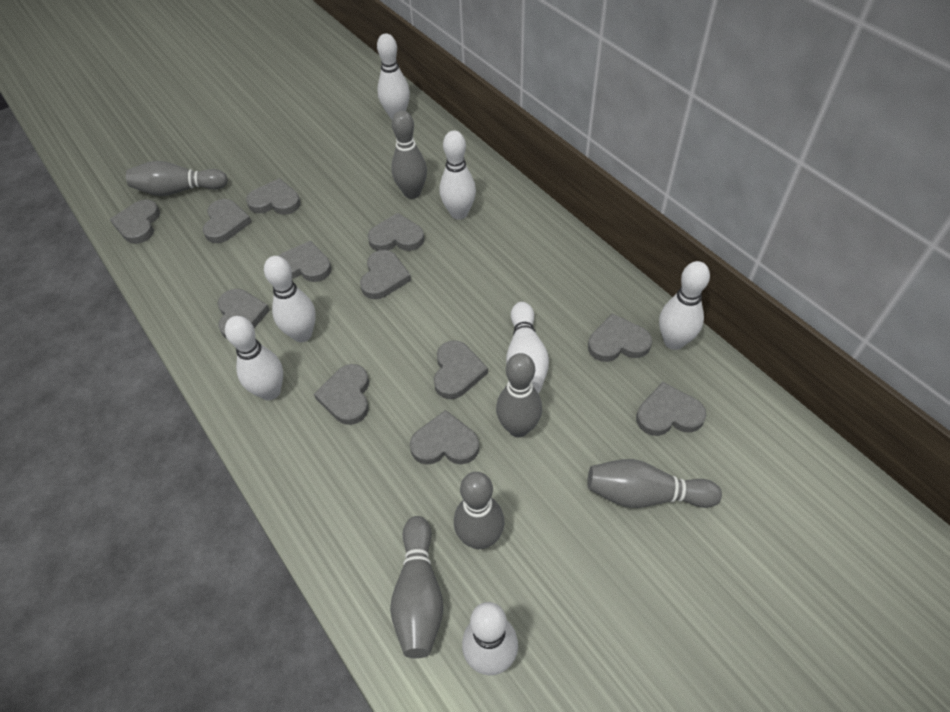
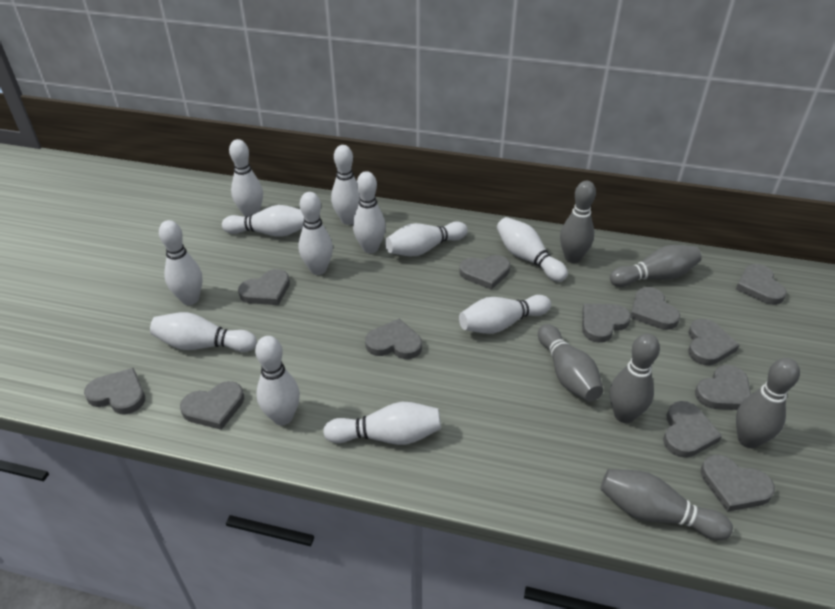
white bowling pin: 7 -> 12

